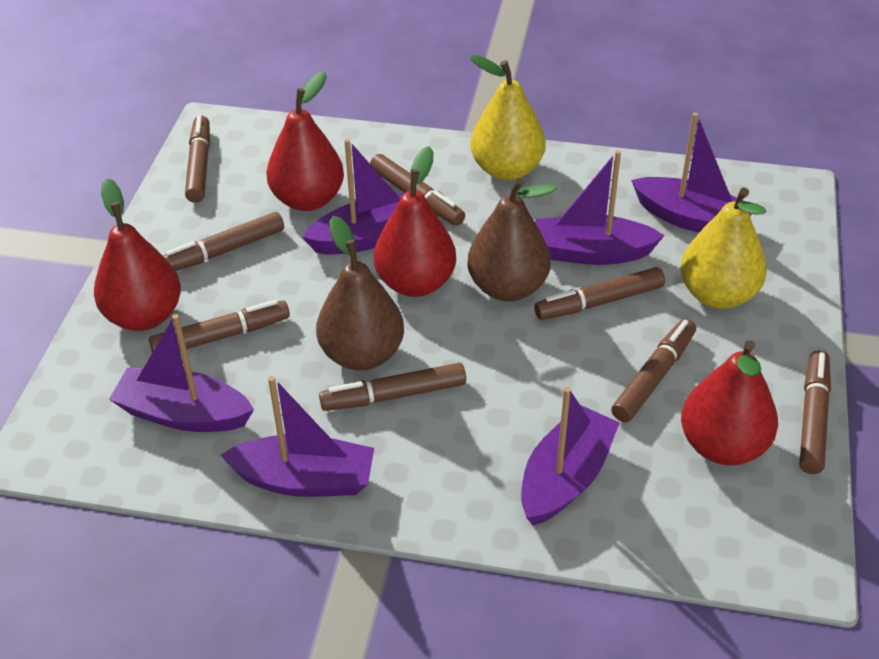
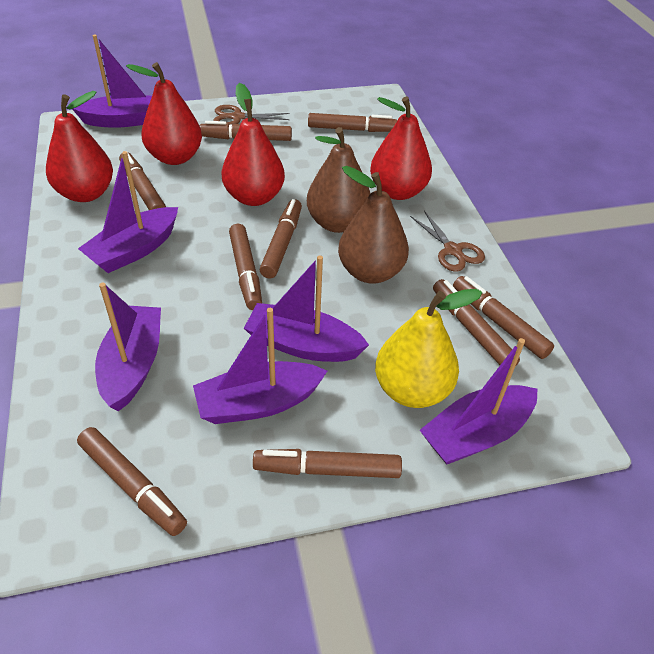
brown marker: 8 -> 9
brown scissors: 0 -> 2
yellow pear: 2 -> 1

